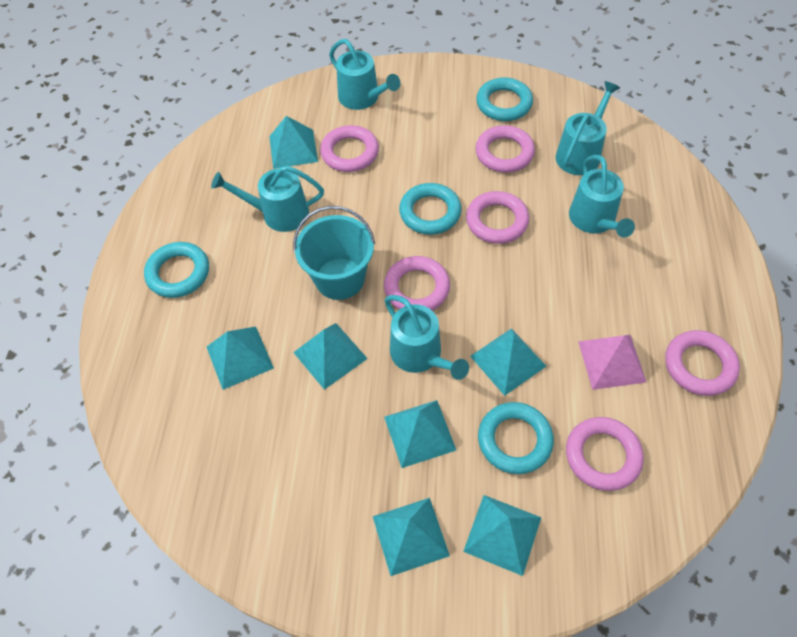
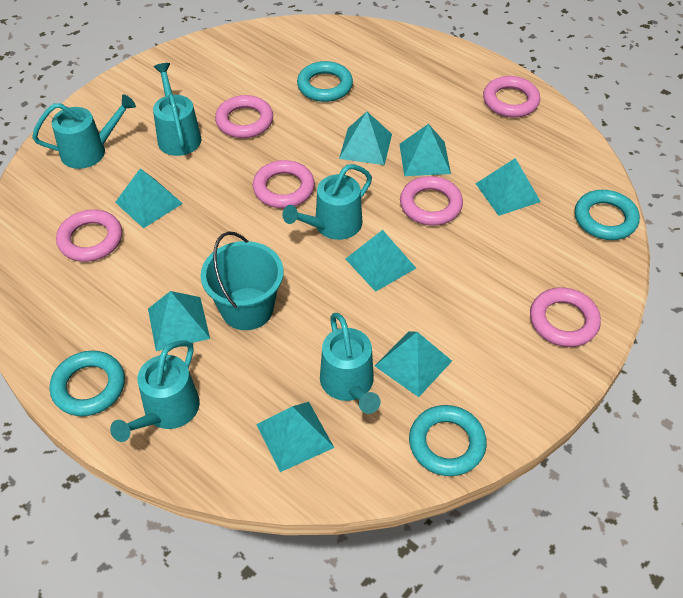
pink pyramid: 1 -> 0
turquoise pyramid: 7 -> 8

